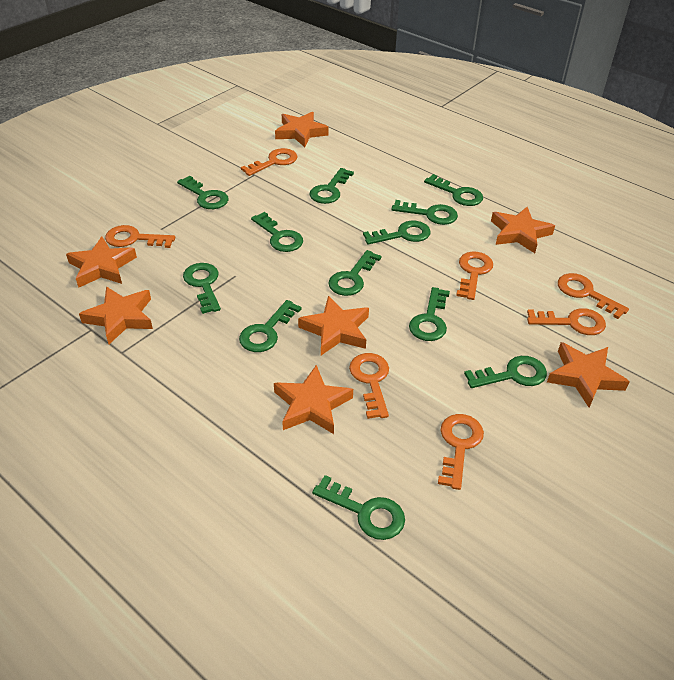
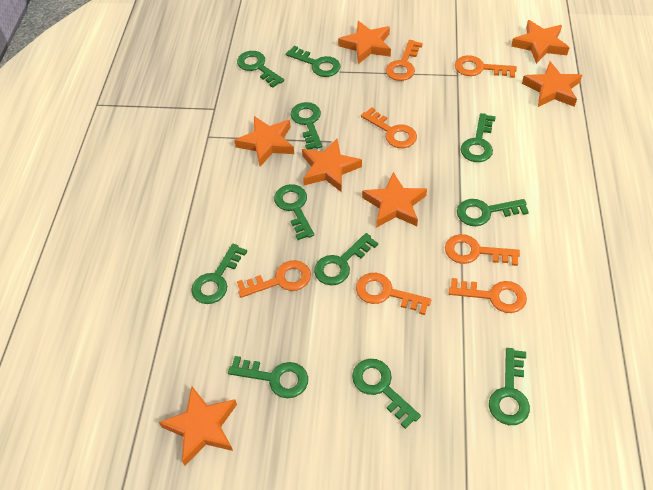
green key: 12 -> 11

